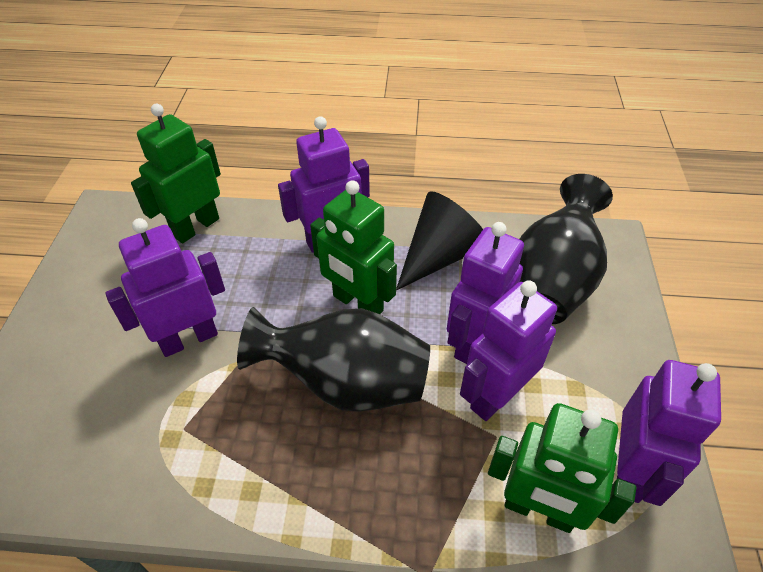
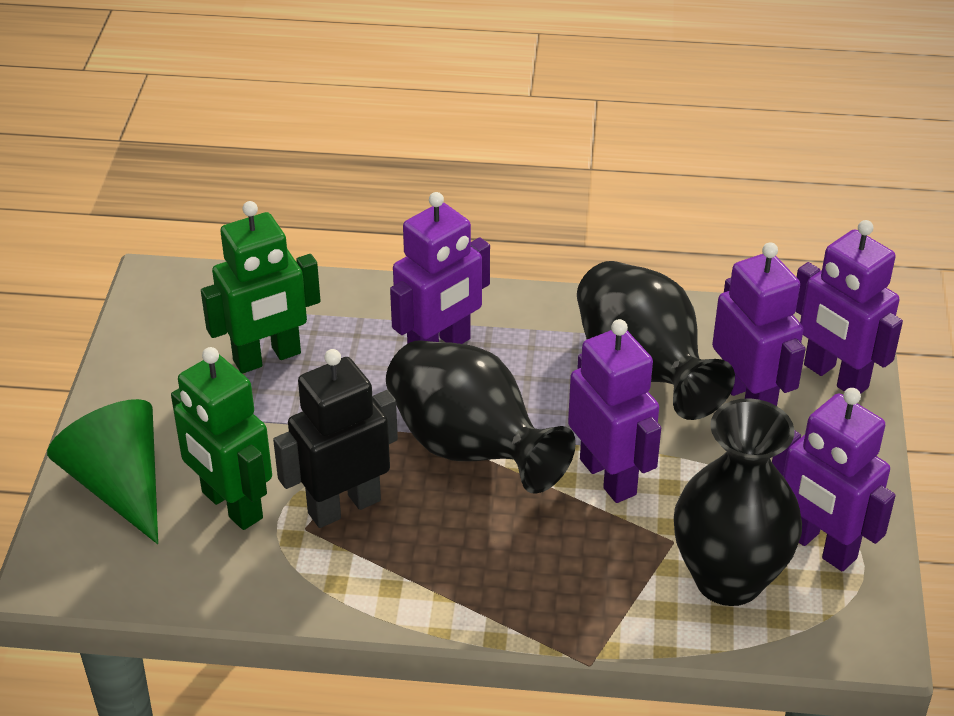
black cone: 1 -> 0
black robot: 0 -> 1
black vase: 2 -> 3
green cone: 0 -> 1
green robot: 3 -> 2

